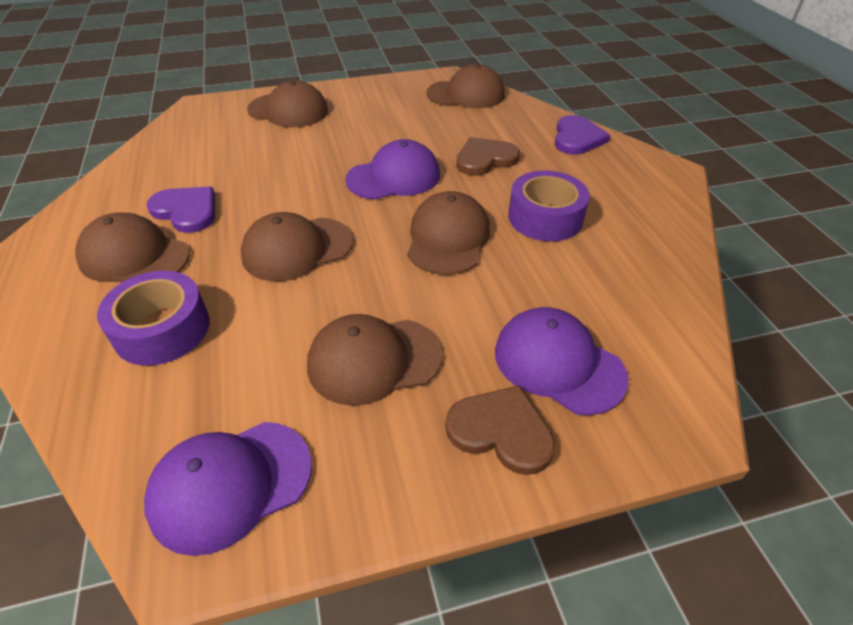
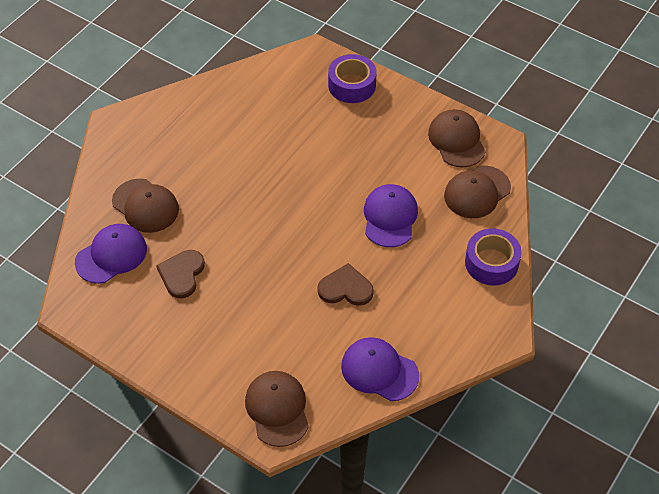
brown cap: 6 -> 4
purple heart: 2 -> 0

